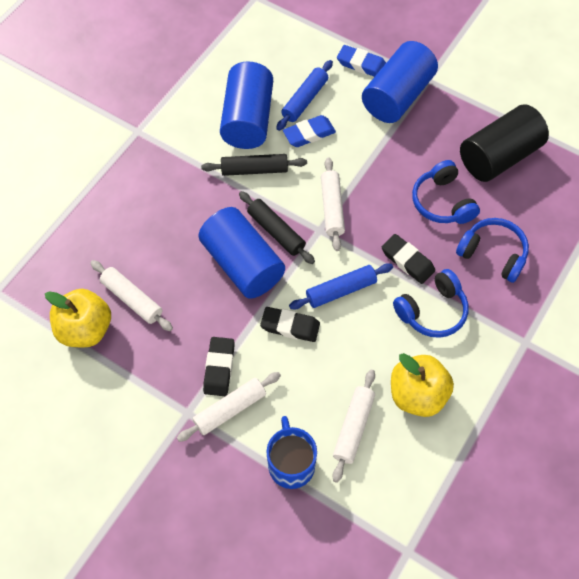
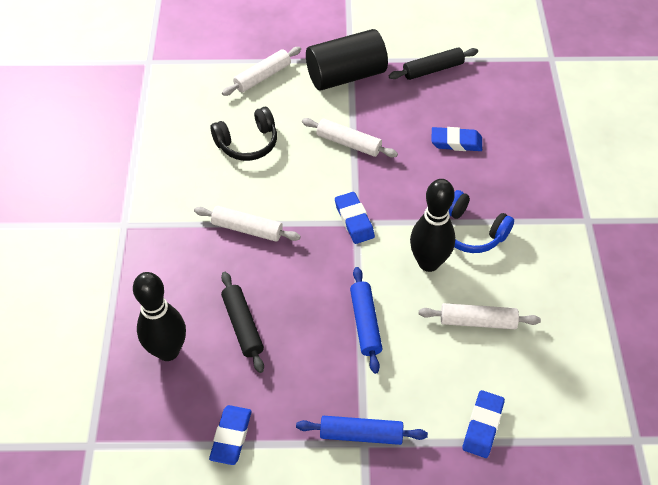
black bowling pin: 0 -> 2
black eraser: 3 -> 0
black headphones: 0 -> 1
blue cylinder: 3 -> 0
blue eraser: 2 -> 4
blue headphones: 3 -> 1
blue mug: 1 -> 0
yellow apple: 2 -> 0

